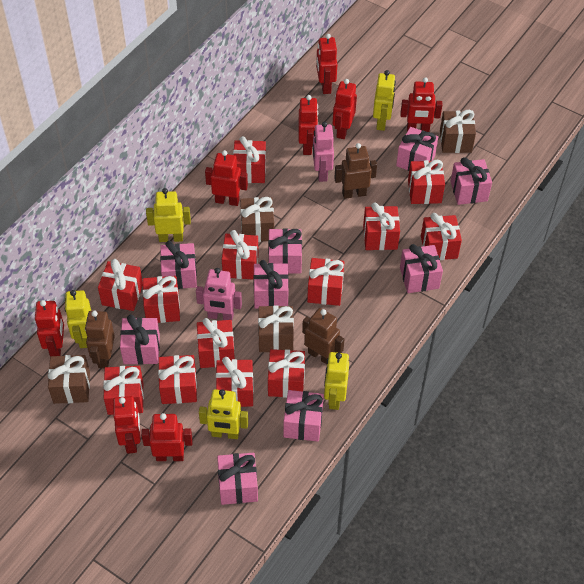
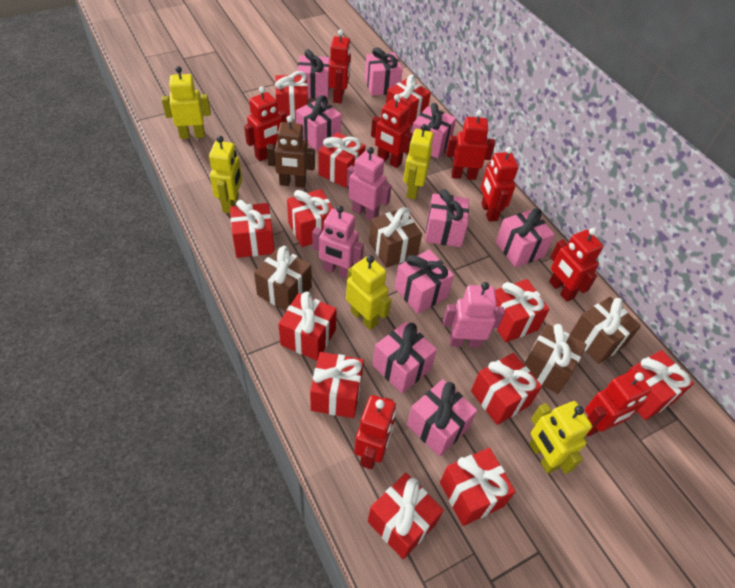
brown robot: 3 -> 1
pink robot: 2 -> 3
red gift: 13 -> 12

